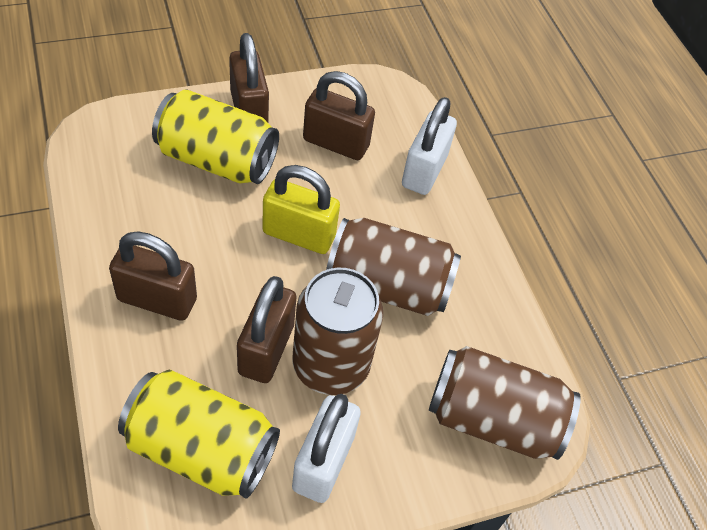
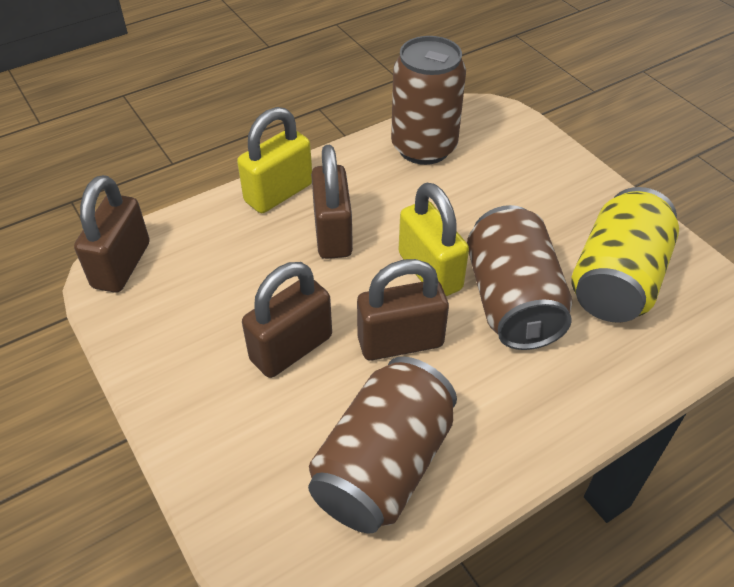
white padlock: 2 -> 0
yellow can: 2 -> 1
yellow padlock: 1 -> 2

